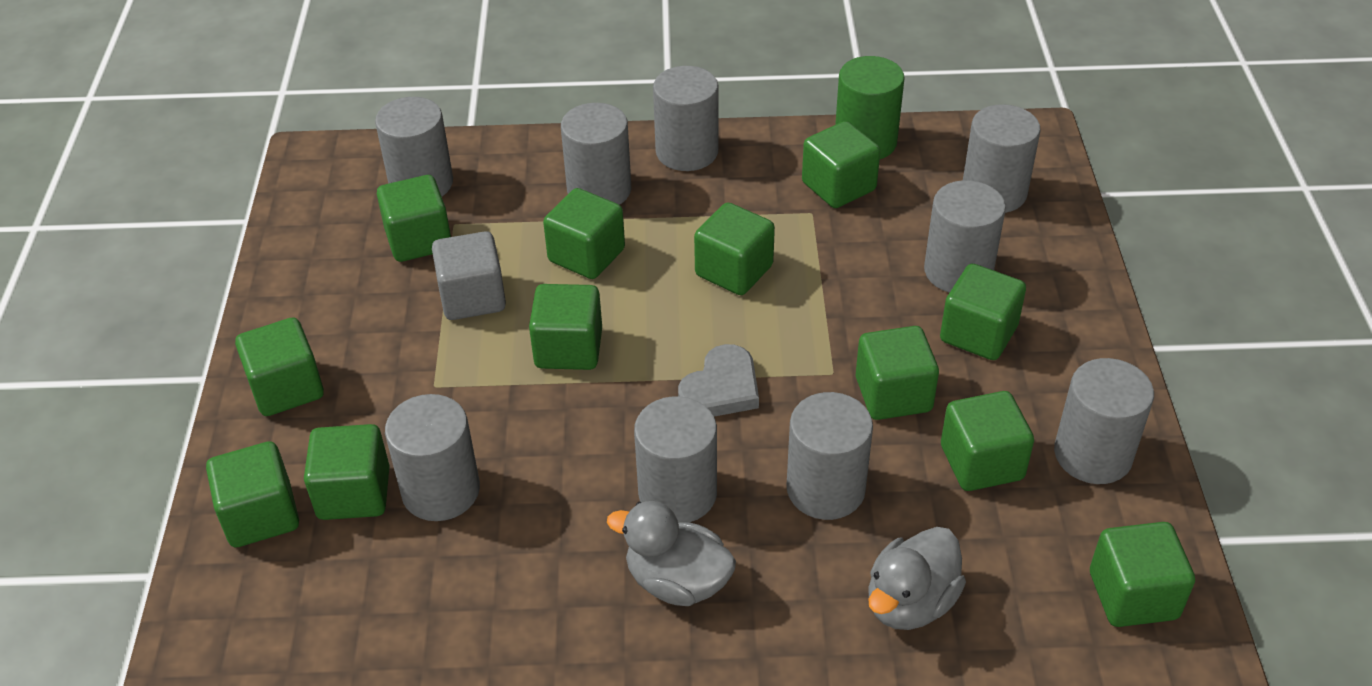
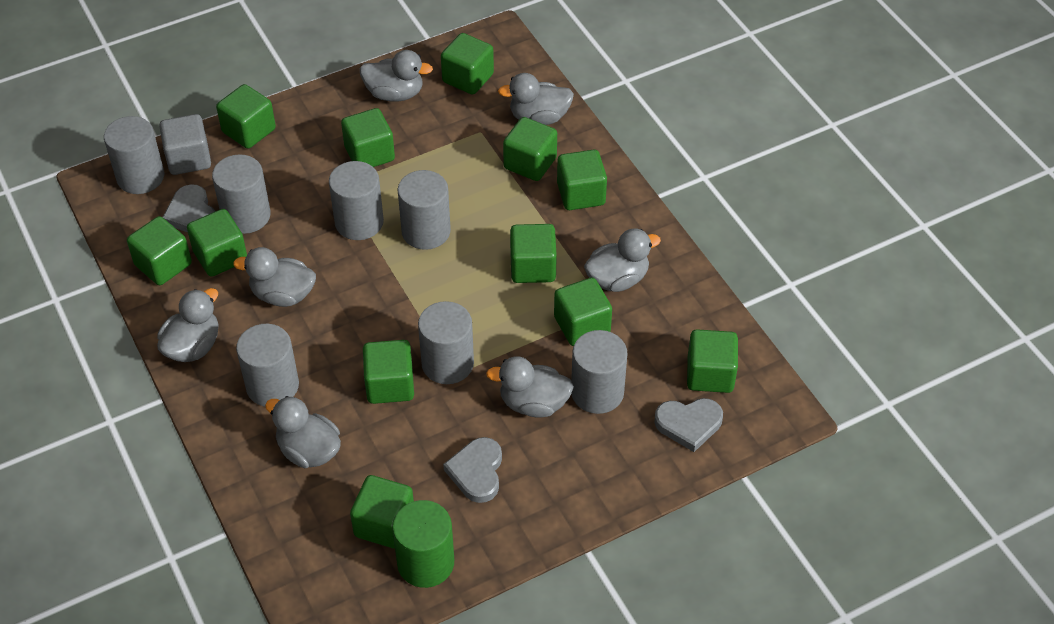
grey cylinder: 9 -> 7
grey duck: 2 -> 7
grey heart: 1 -> 3

